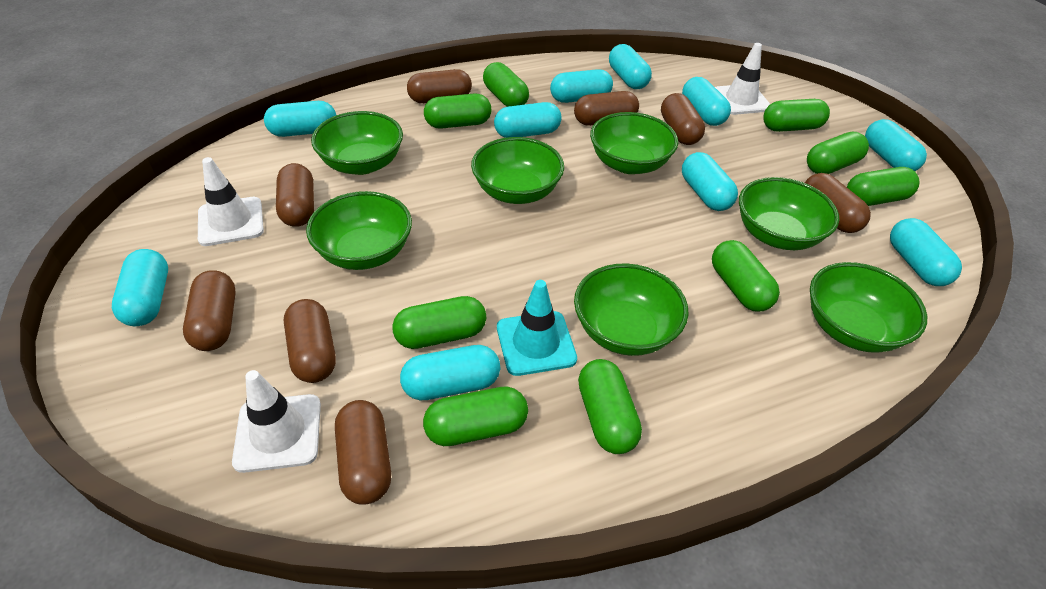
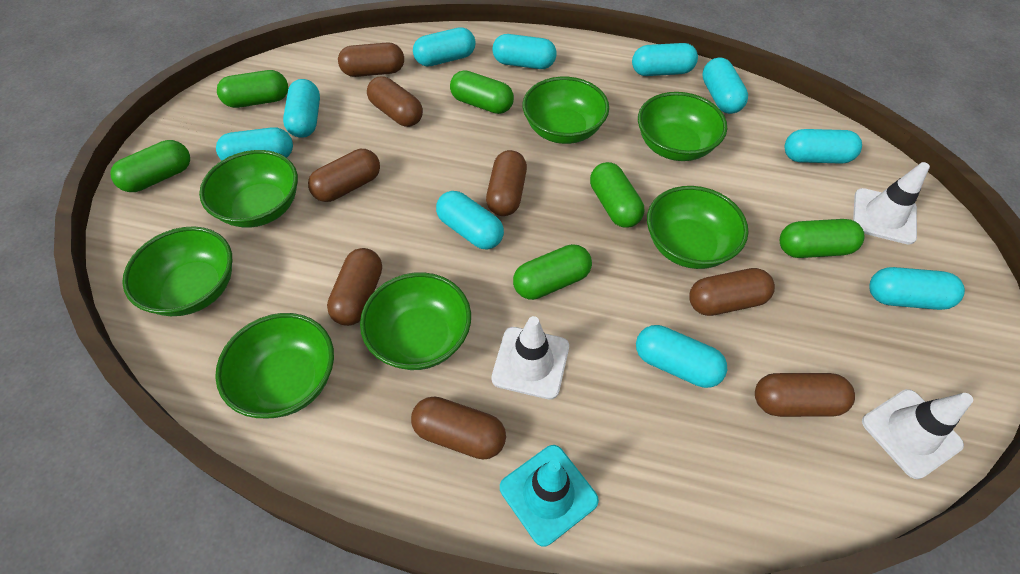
green capsule: 9 -> 6

